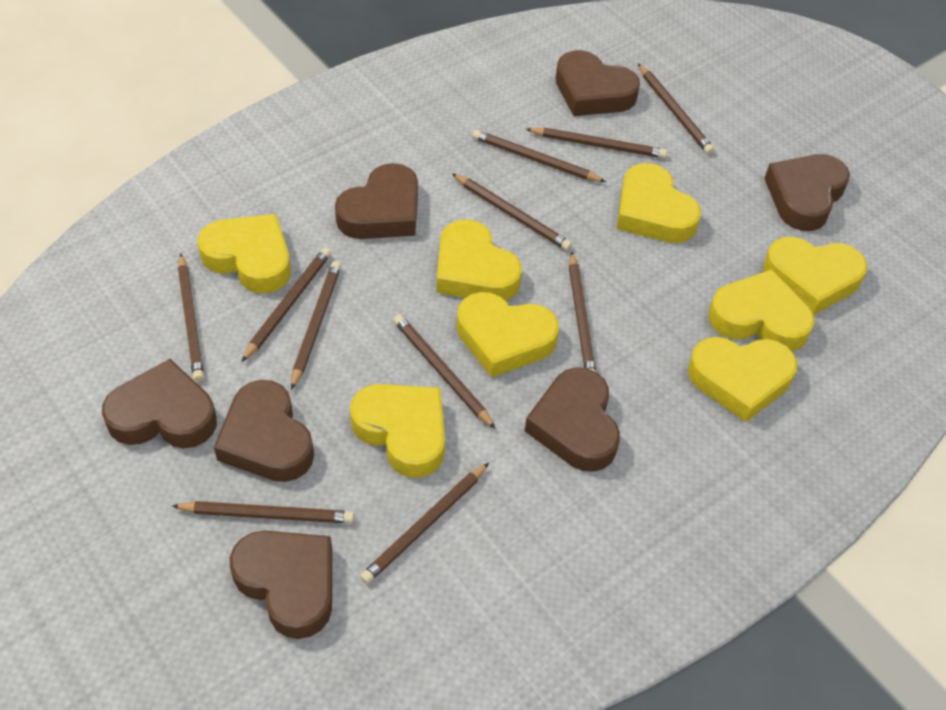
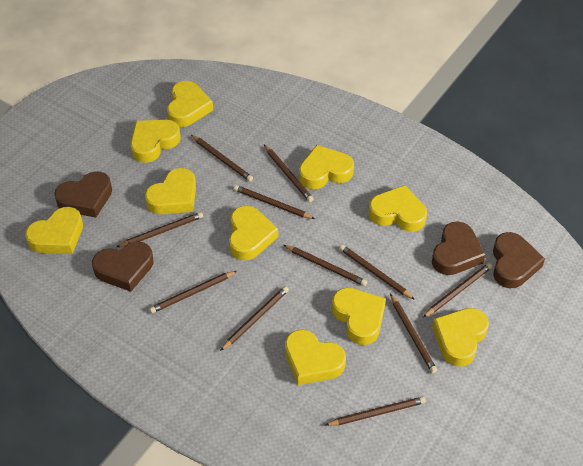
brown heart: 7 -> 4
yellow heart: 8 -> 10

